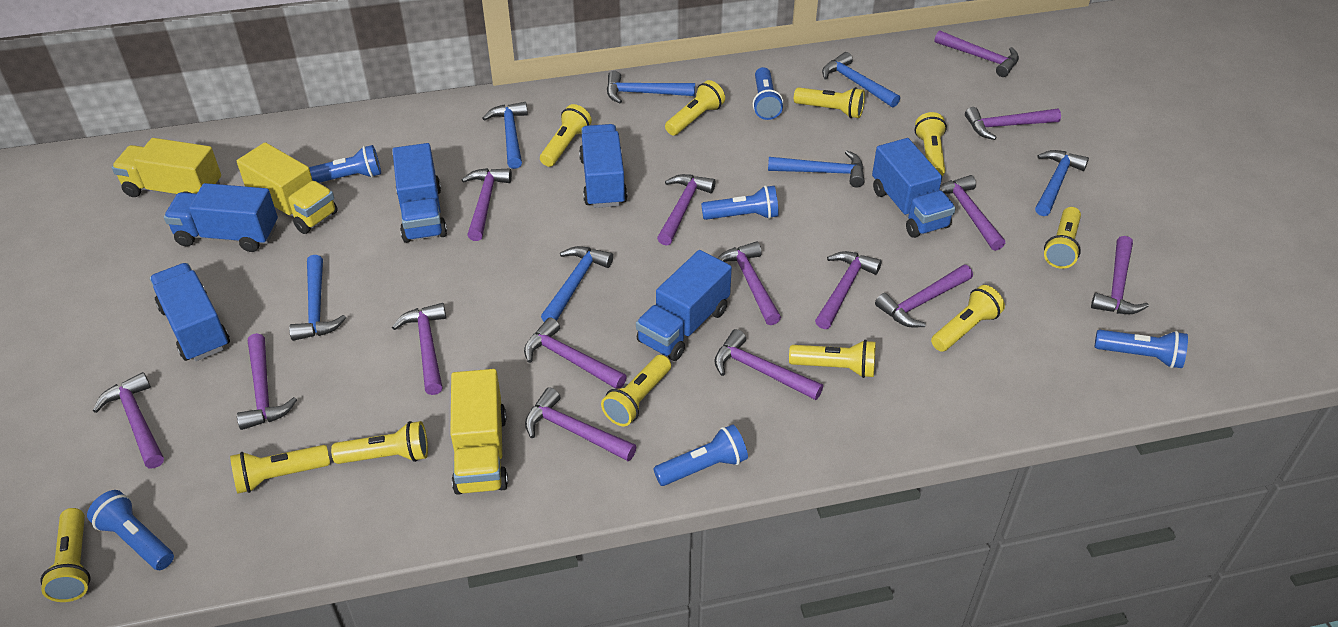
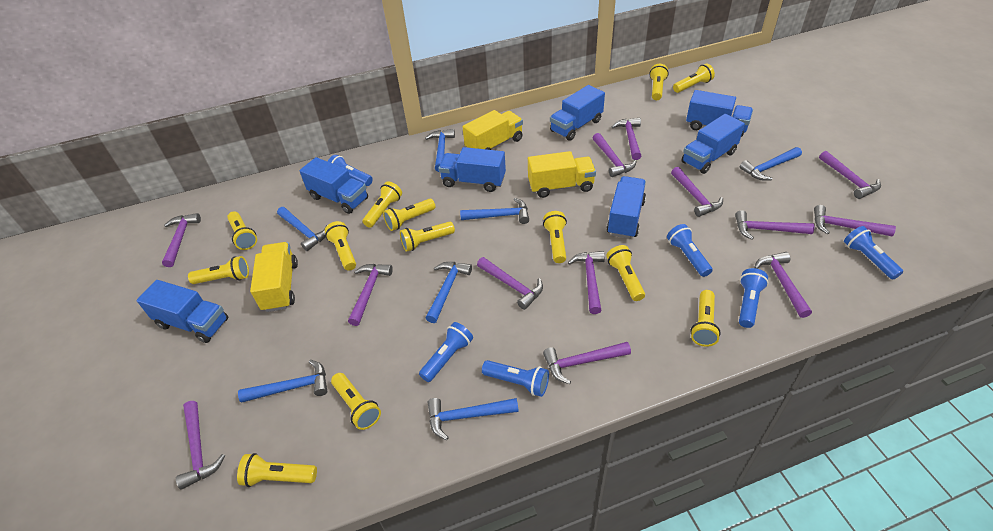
blue truck: 6 -> 7
purple hammer: 15 -> 13
yellow flashlight: 11 -> 13

